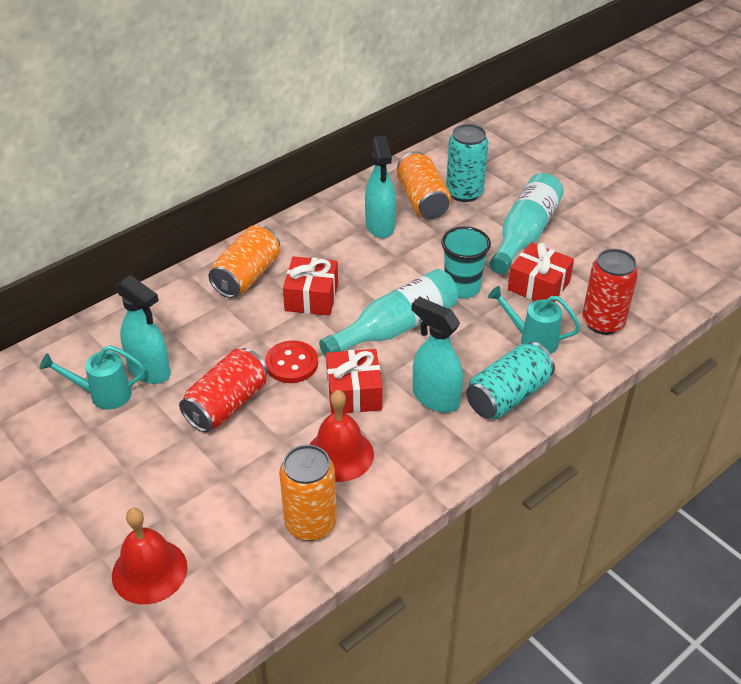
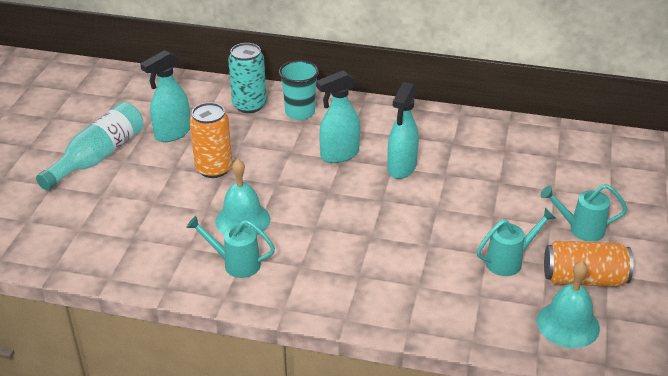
orange can: 3 -> 2
red bell: 2 -> 0
red button: 1 -> 0
red can: 2 -> 0
red gift: 3 -> 0
turquoise bell: 0 -> 2
turquoise bottle: 2 -> 1
turquoise can: 2 -> 1
turquoise watering can: 2 -> 3

